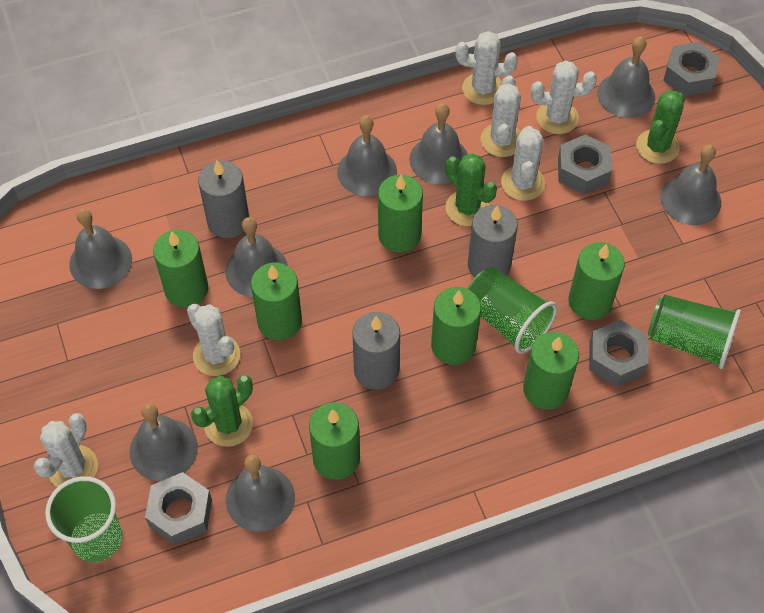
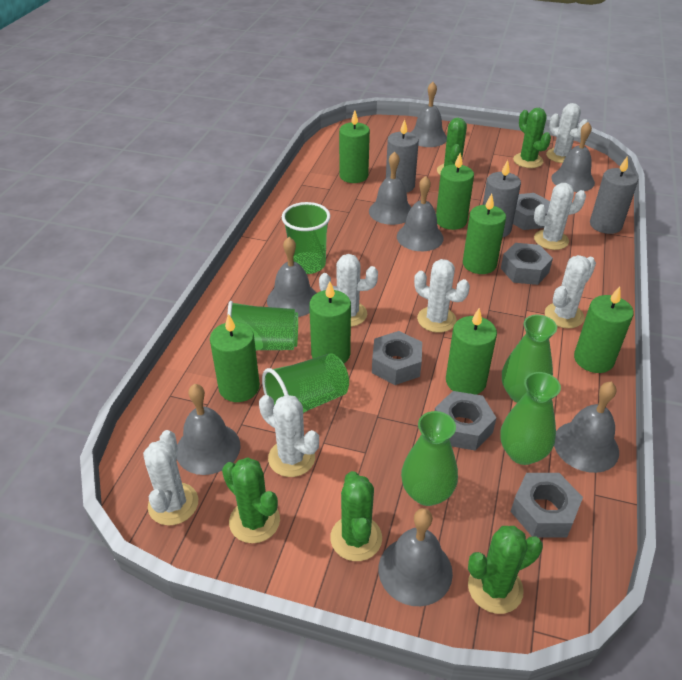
green cactus: 3 -> 5
green vase: 0 -> 3
grey nut: 4 -> 5
white cactus: 6 -> 7

